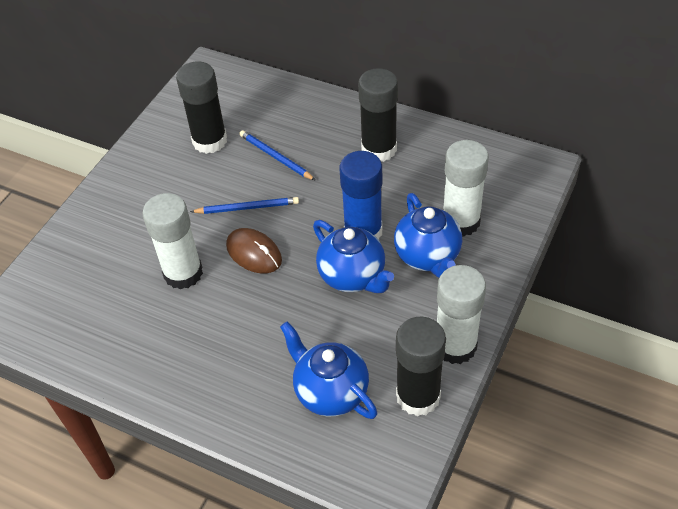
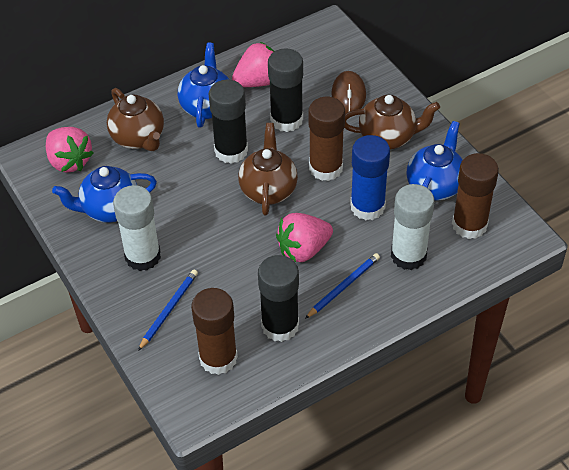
brown glue stick: 0 -> 3
brown teapot: 0 -> 3
pink strawberry: 0 -> 3
white glue stick: 3 -> 2

